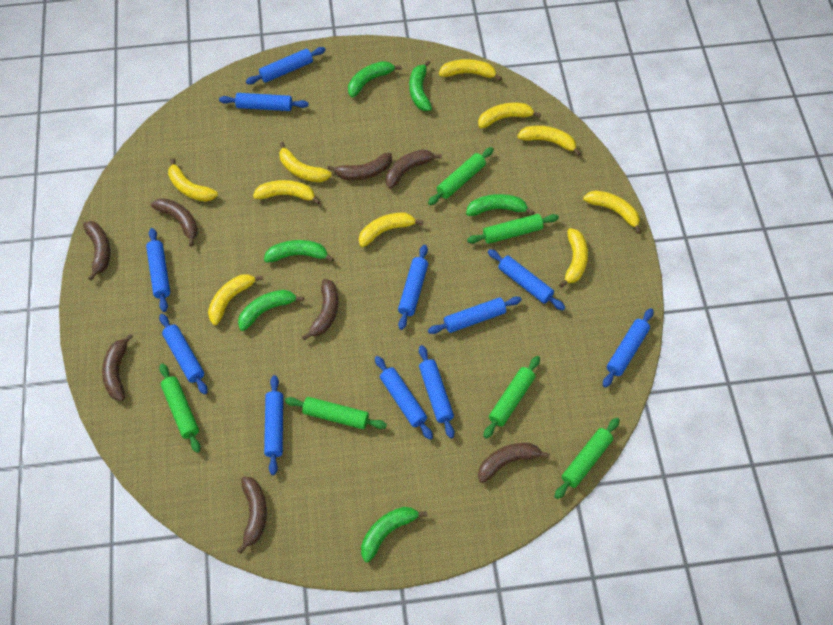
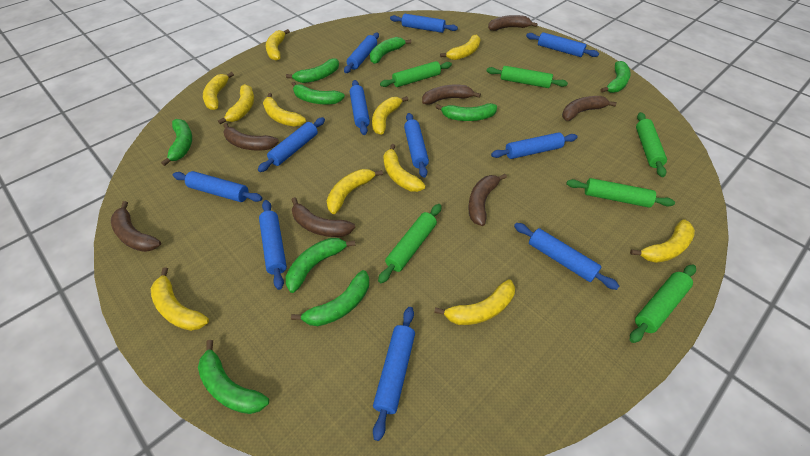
brown banana: 8 -> 7
green banana: 6 -> 9
yellow banana: 10 -> 11

